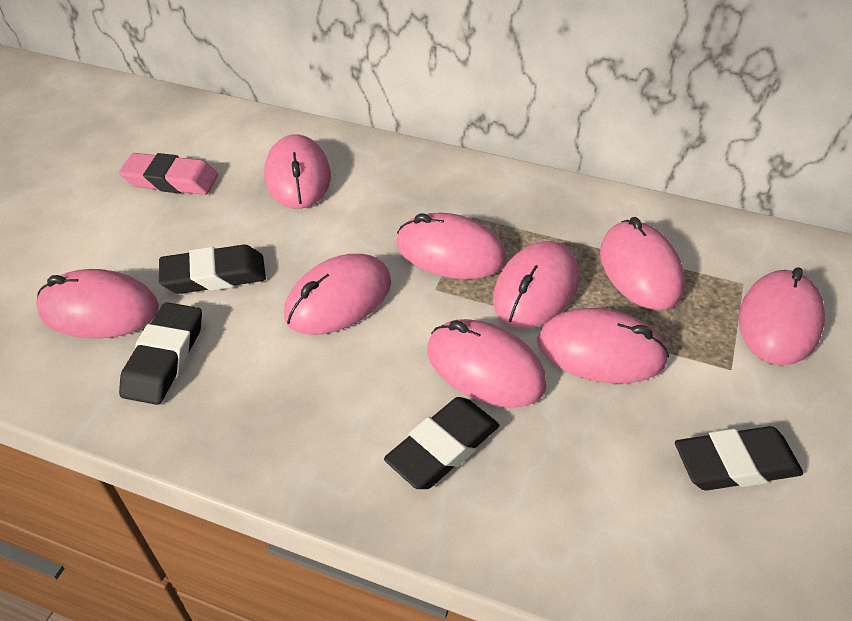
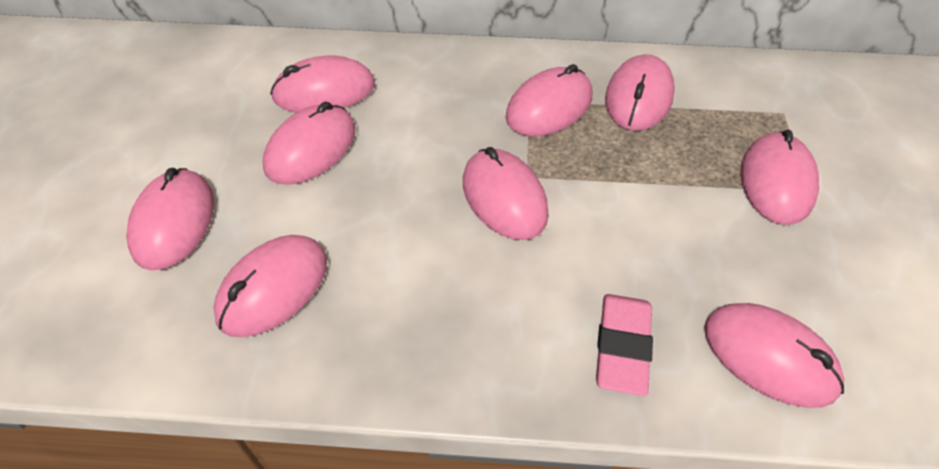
black eraser: 4 -> 0

